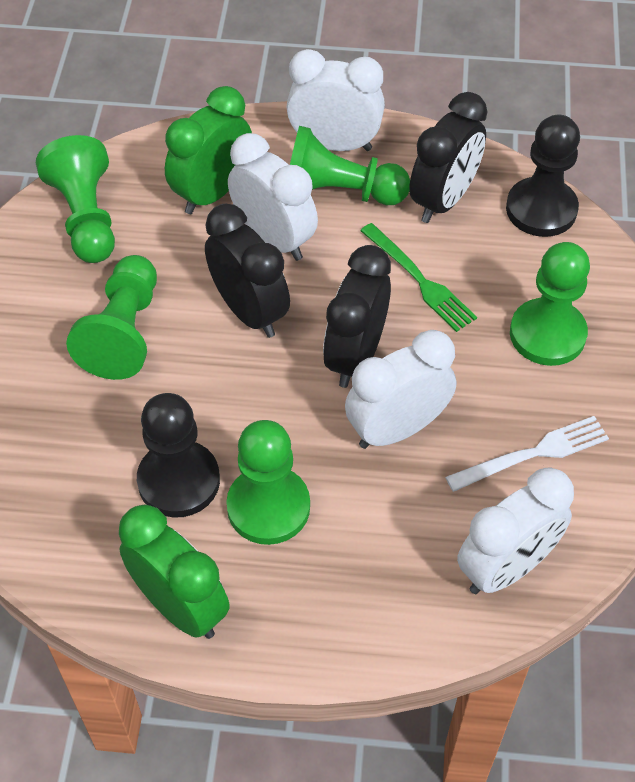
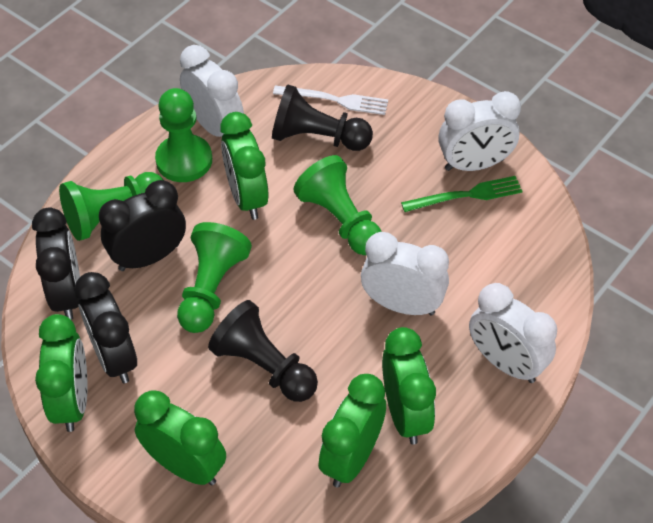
green clock: 2 -> 5
green pawn: 5 -> 4

